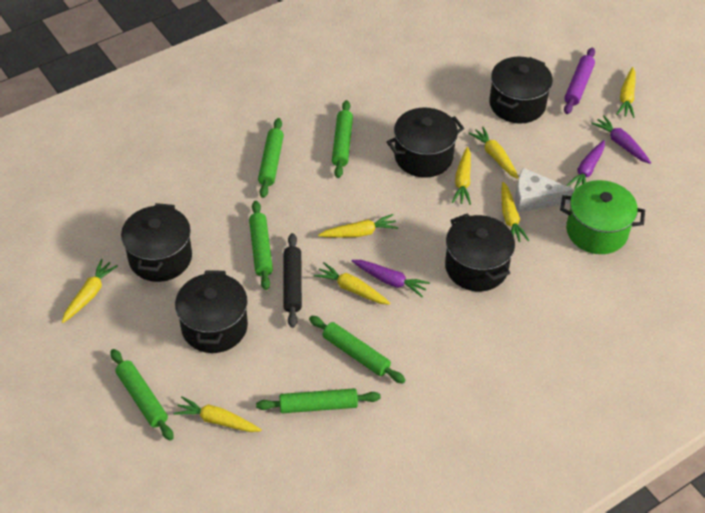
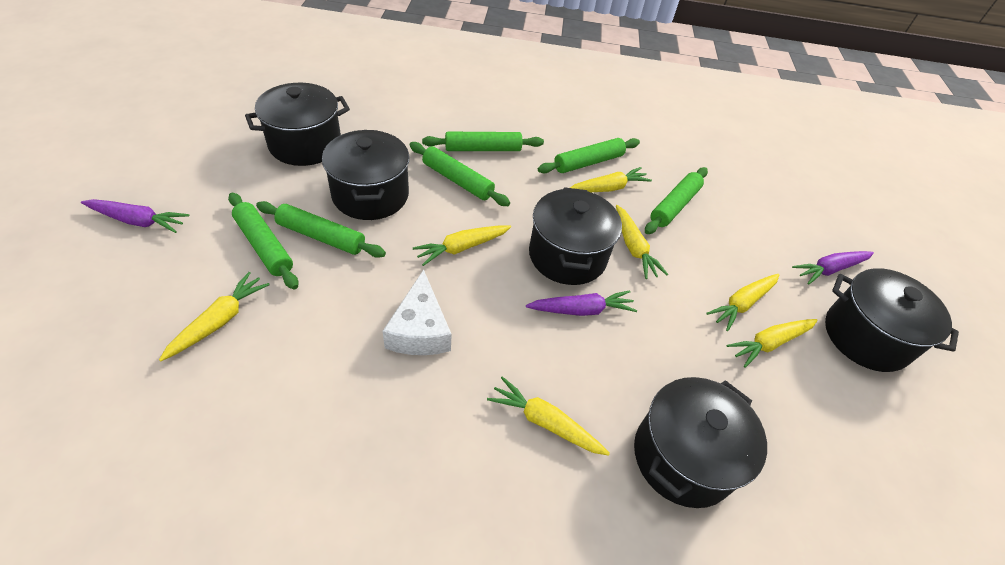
black rolling pin: 1 -> 0
green pot: 1 -> 0
purple rolling pin: 1 -> 0
yellow carrot: 8 -> 7

